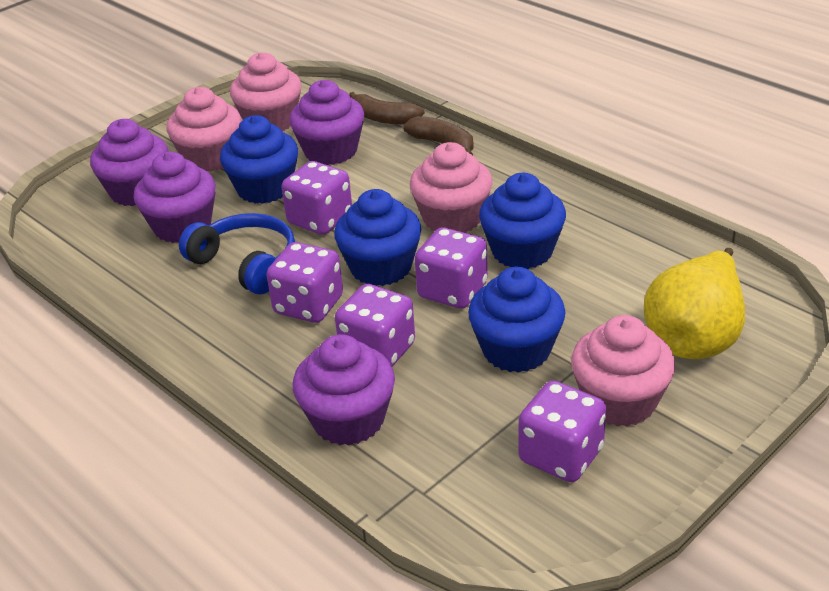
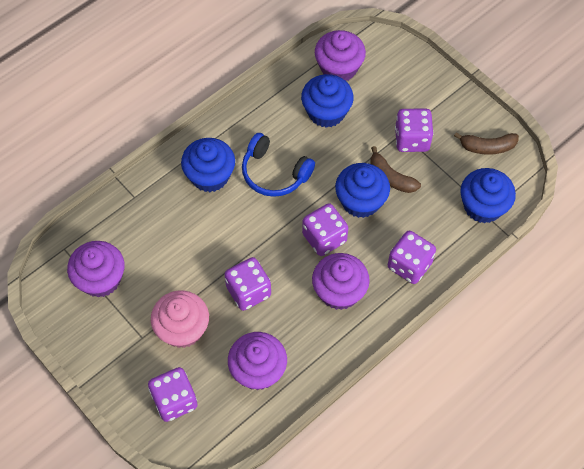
pink cupcake: 4 -> 1
yellow pear: 1 -> 0

